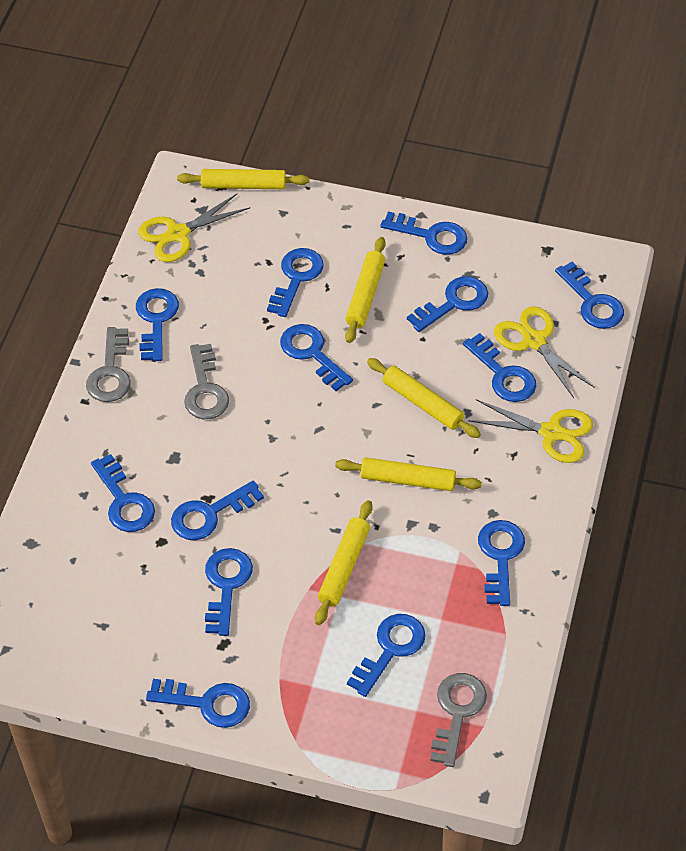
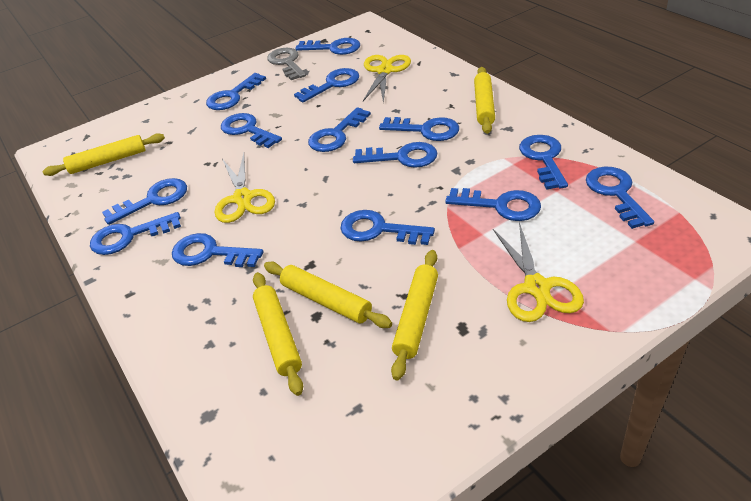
blue key: 13 -> 14
grey key: 3 -> 1

